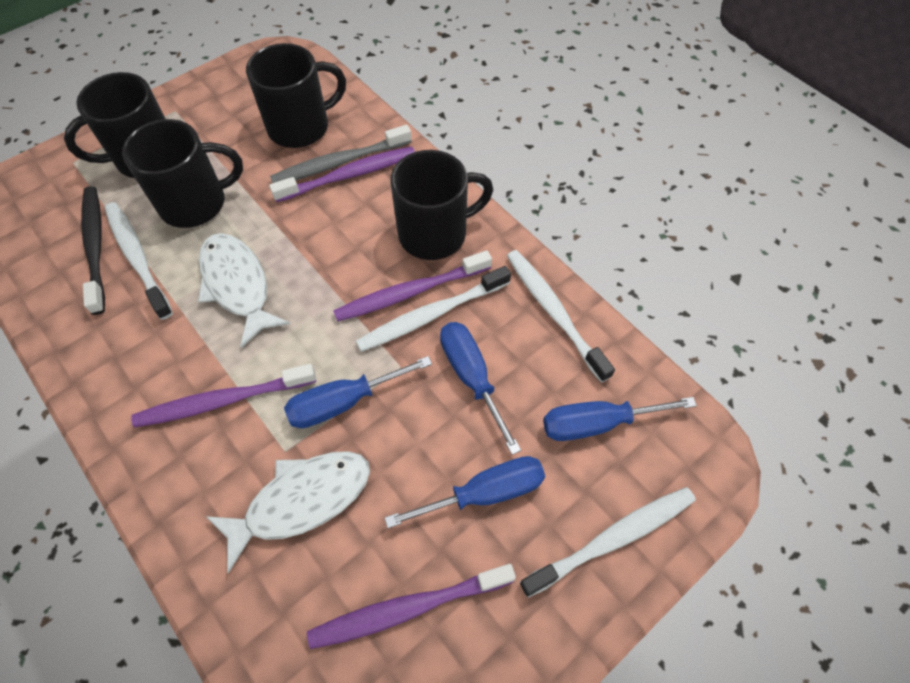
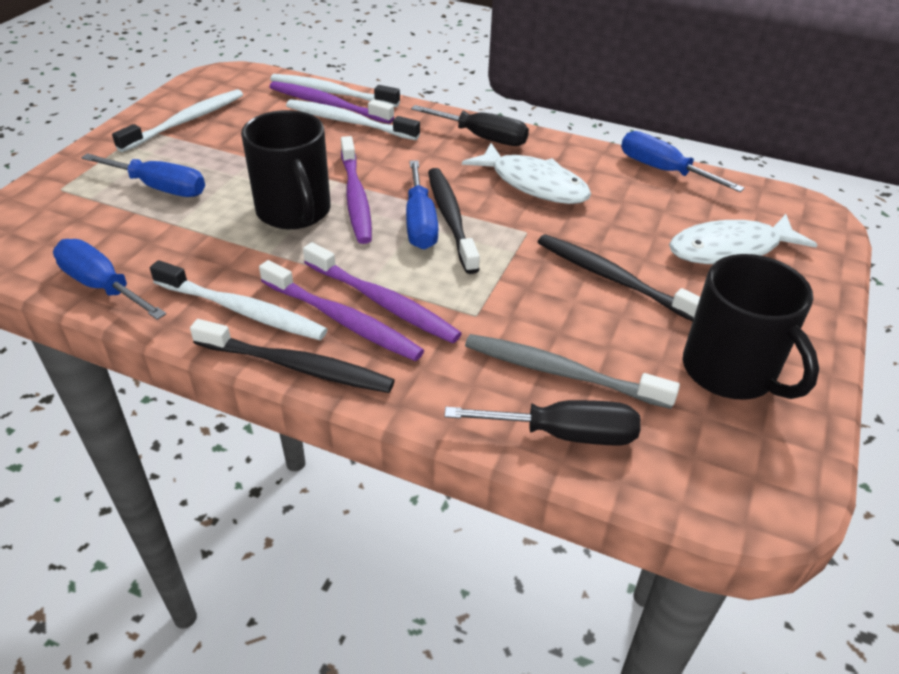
black mug: 4 -> 2
black screwdriver: 0 -> 2
black toothbrush: 1 -> 3

